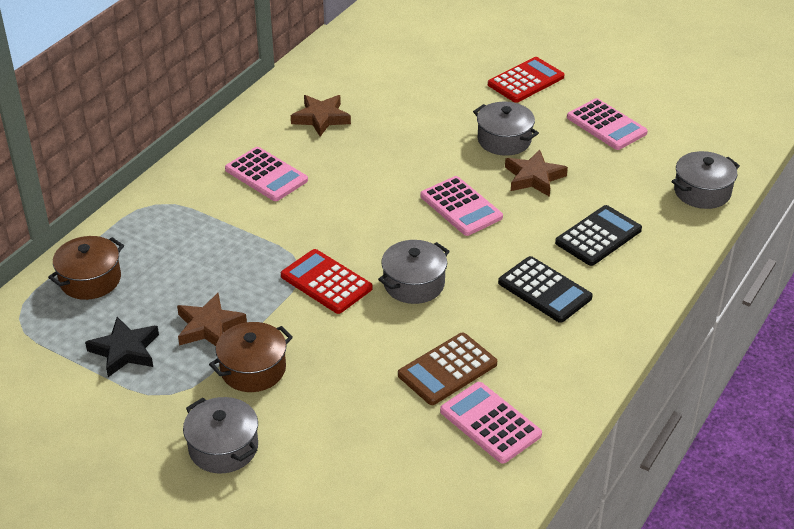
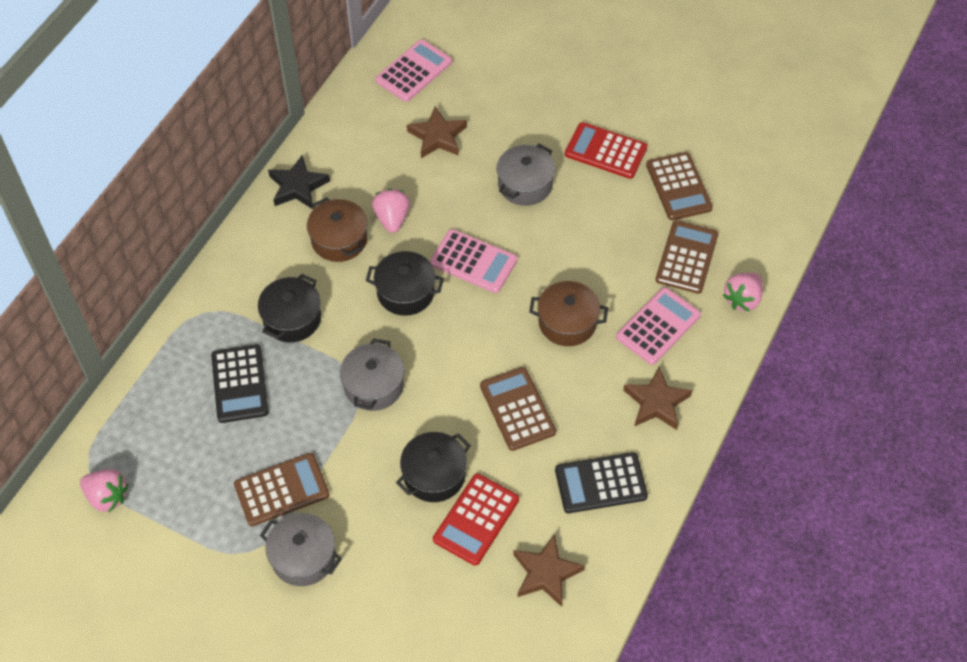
black pot: 0 -> 3
brown calculator: 1 -> 4
grey pot: 4 -> 3
pink calculator: 4 -> 3
pink strawberry: 0 -> 3

